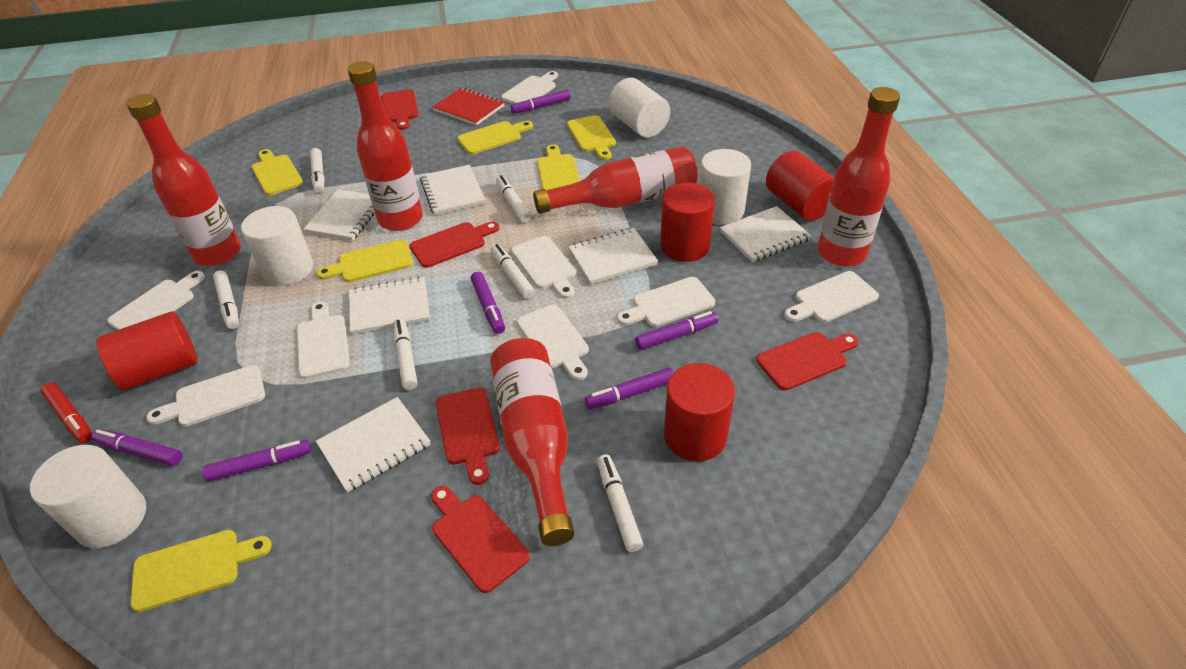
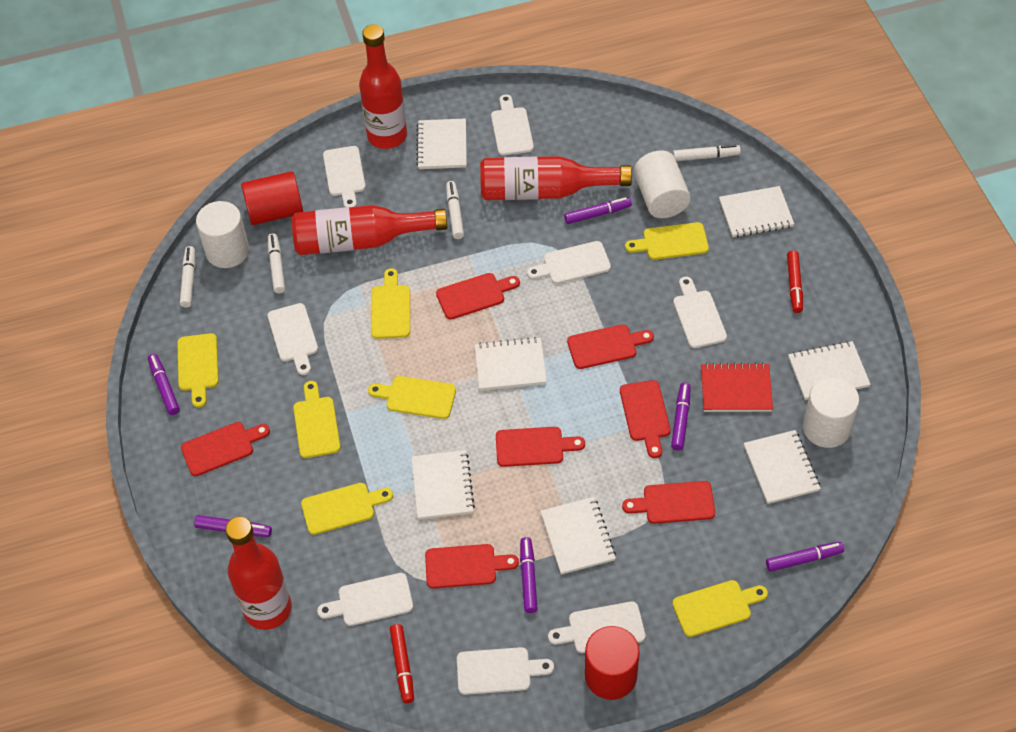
red bottle: 5 -> 4
red cutting board: 5 -> 7
red cylinder: 4 -> 2
red marker: 1 -> 2
white cylinder: 4 -> 3
white marker: 6 -> 4
white notebook: 6 -> 7
yellow cutting board: 6 -> 7

